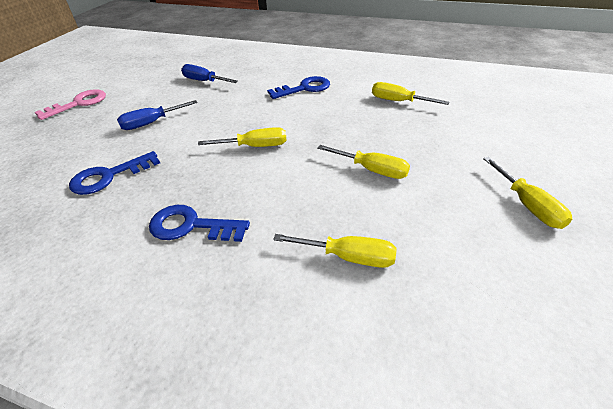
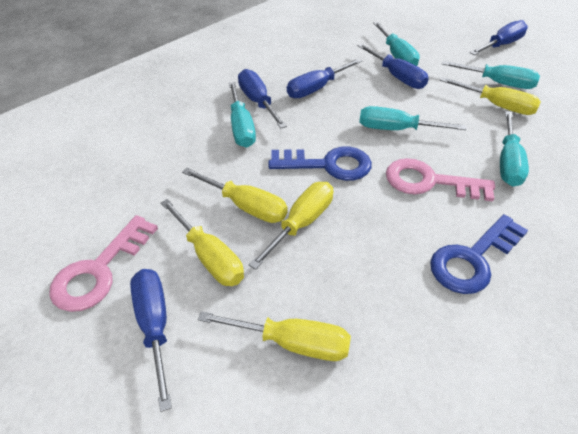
blue key: 3 -> 2
blue screwdriver: 2 -> 5
pink key: 1 -> 2
turquoise screwdriver: 0 -> 5

